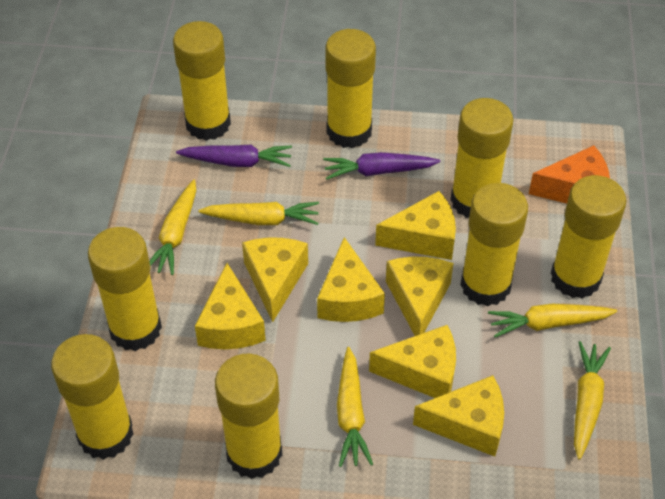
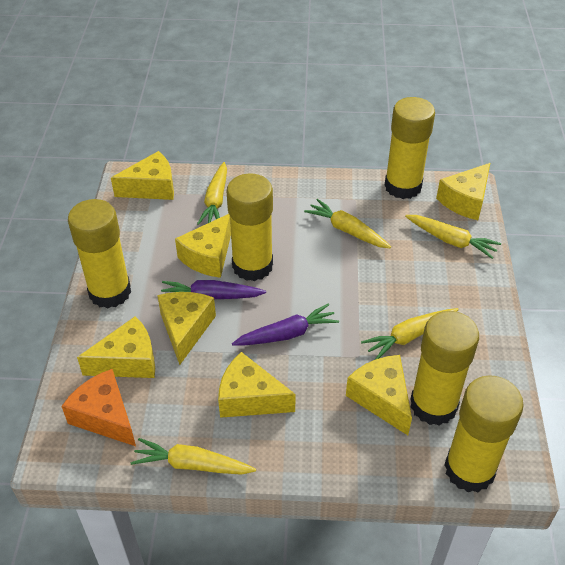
yellow glue stick: 8 -> 5

